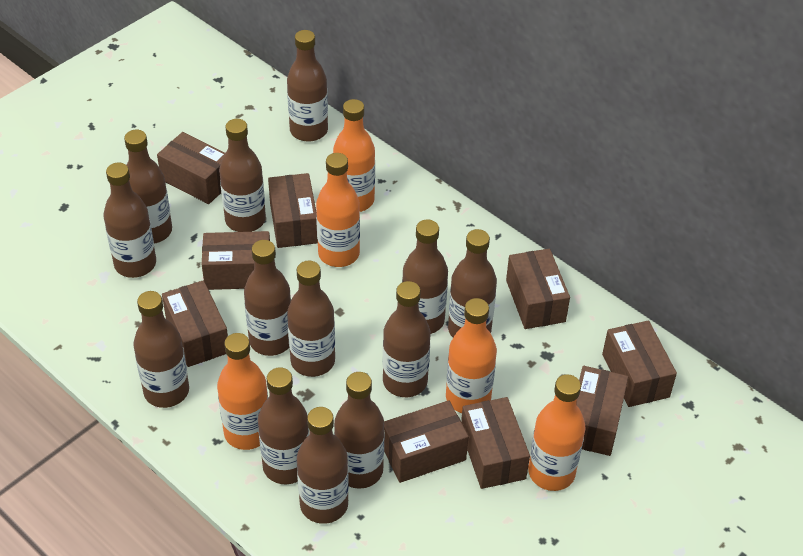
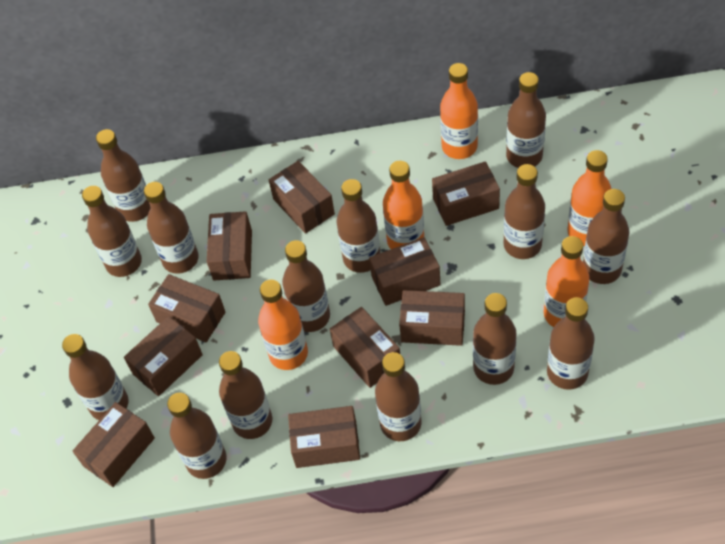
brown bottle: 13 -> 14
brown box: 9 -> 10

